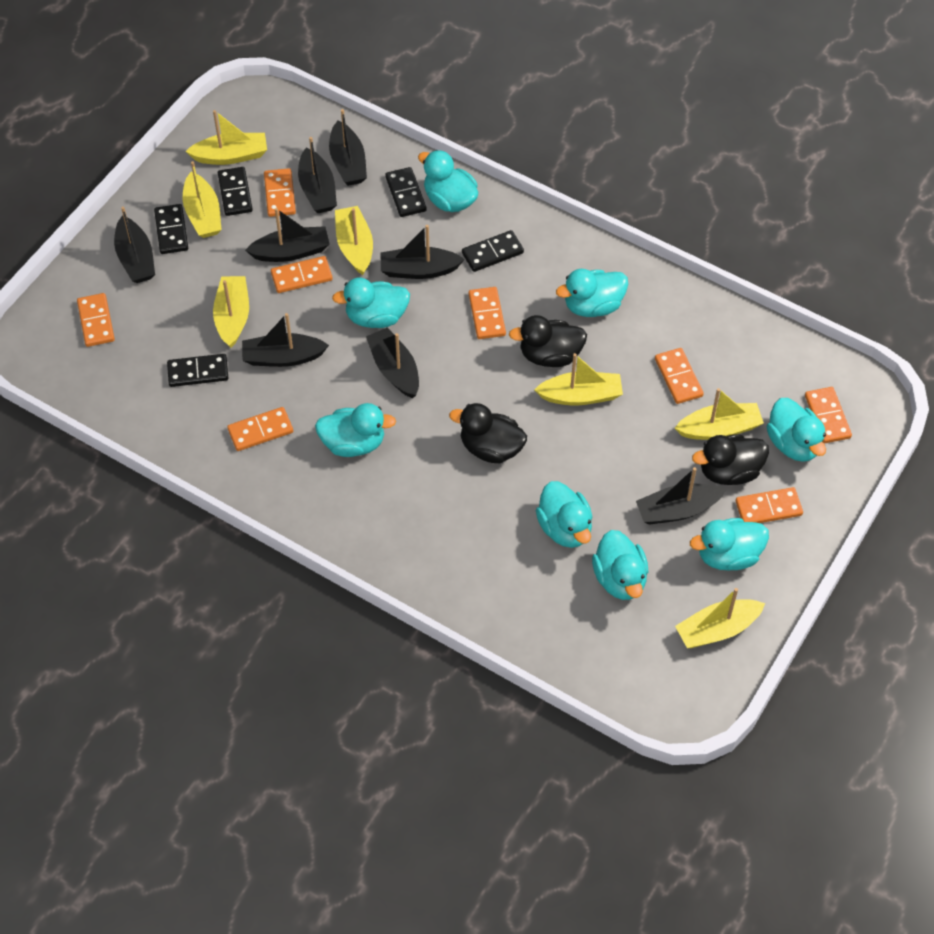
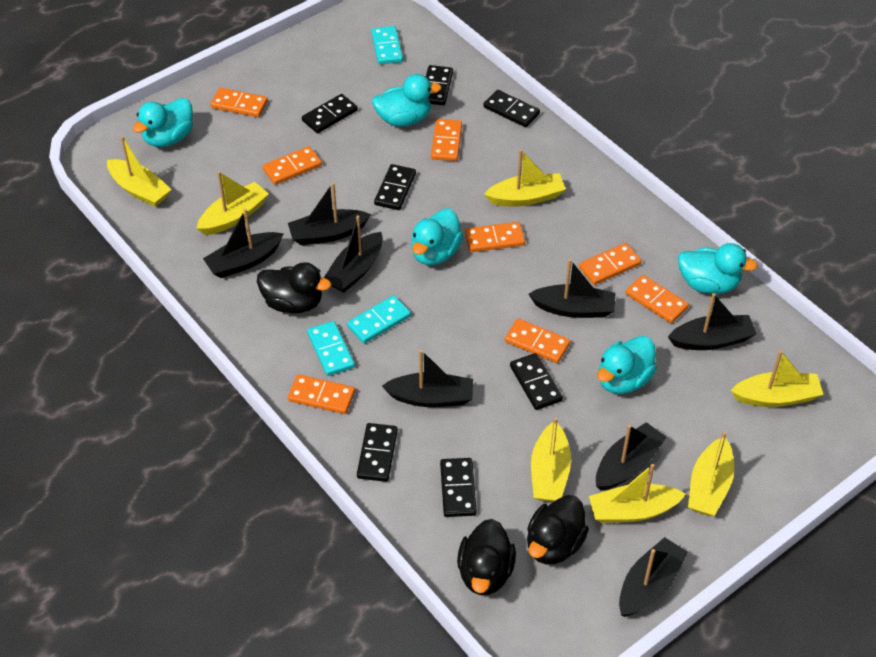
black domino: 5 -> 7
turquoise domino: 0 -> 3
turquoise duck: 8 -> 5

